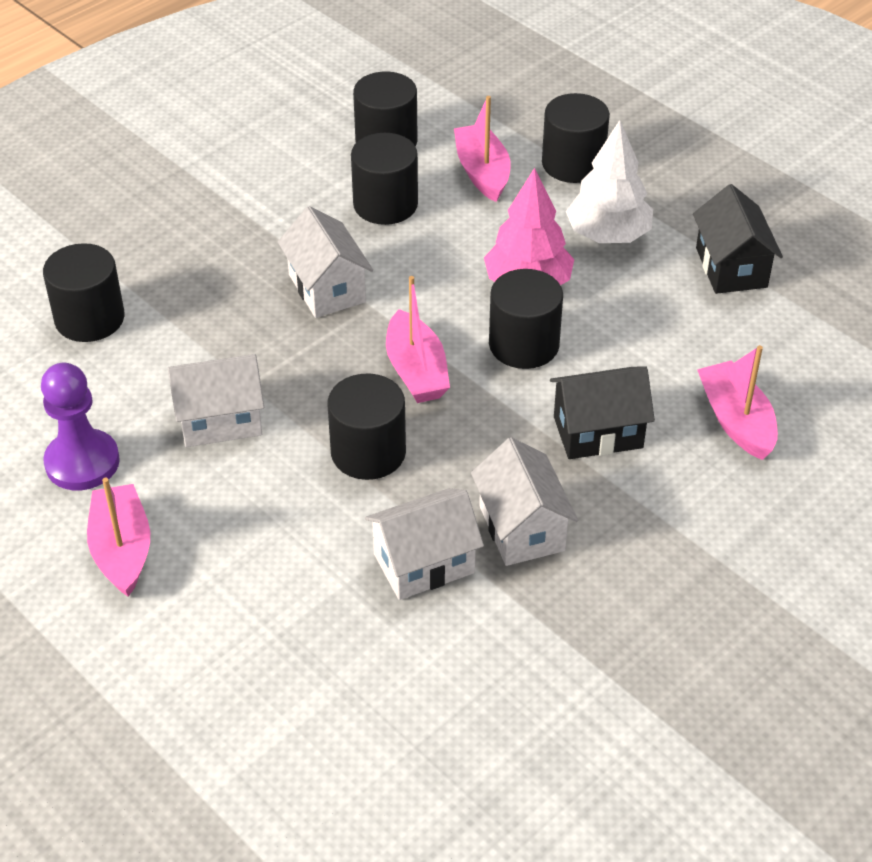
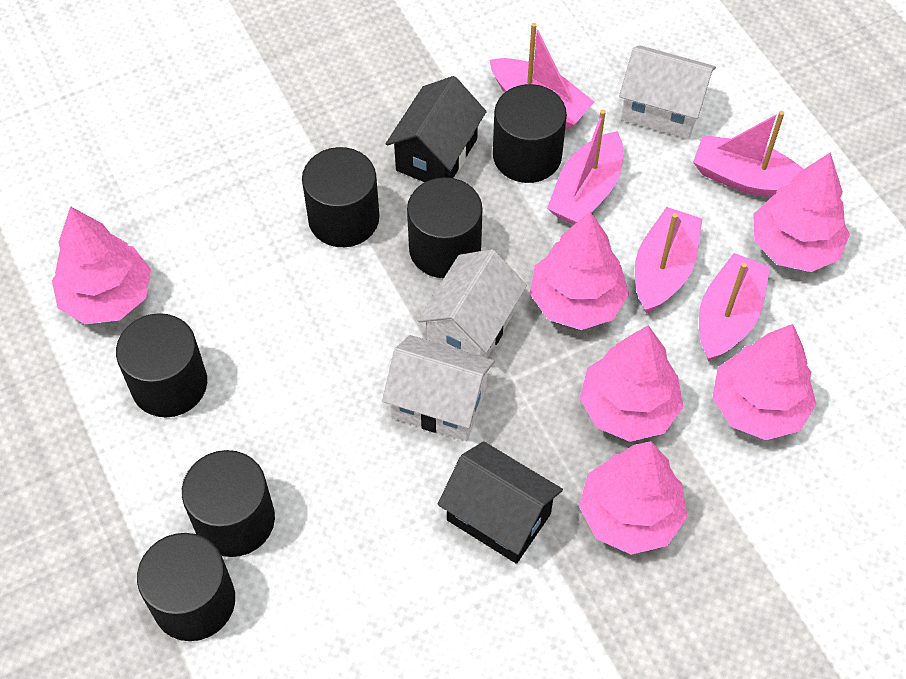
pink boat: 4 -> 5
pink tree: 1 -> 6
purple pawn: 1 -> 0
white house: 4 -> 3
white tree: 1 -> 0

